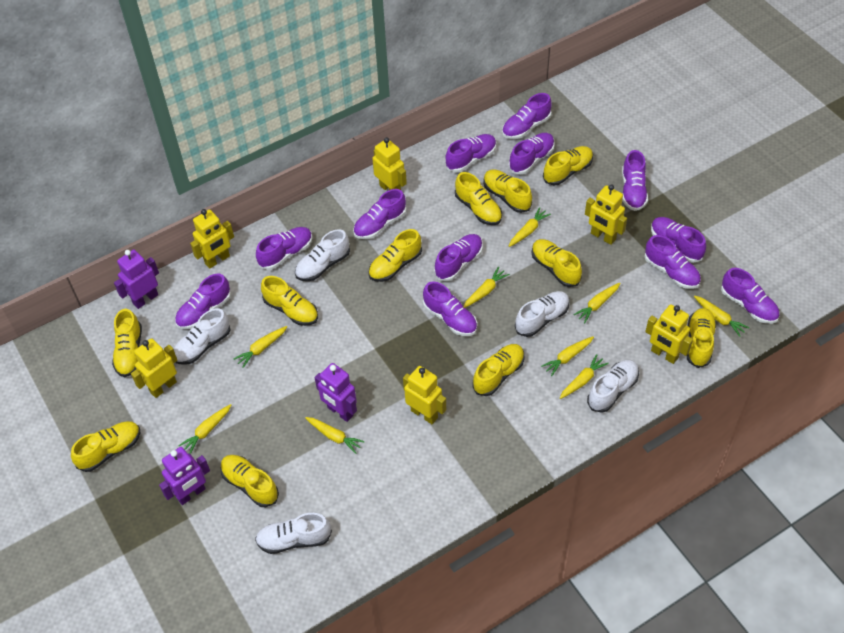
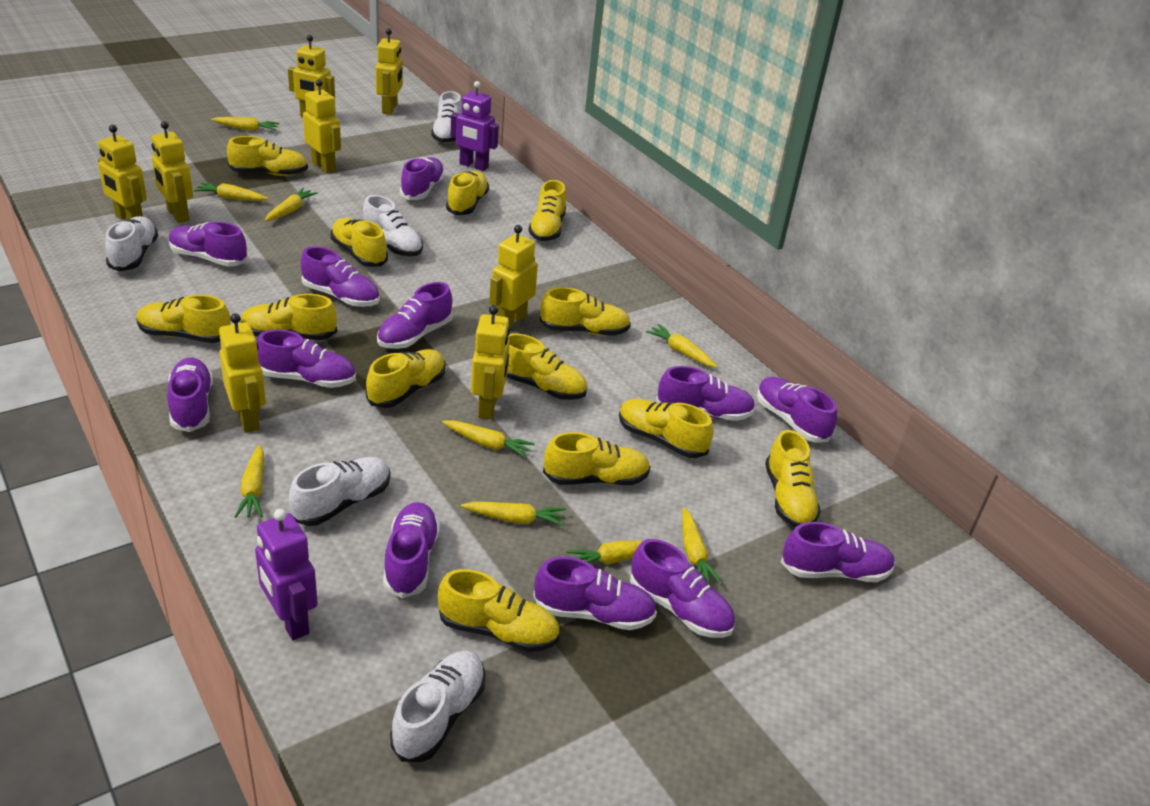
purple robot: 3 -> 2
yellow robot: 6 -> 8
yellow shoe: 11 -> 13

